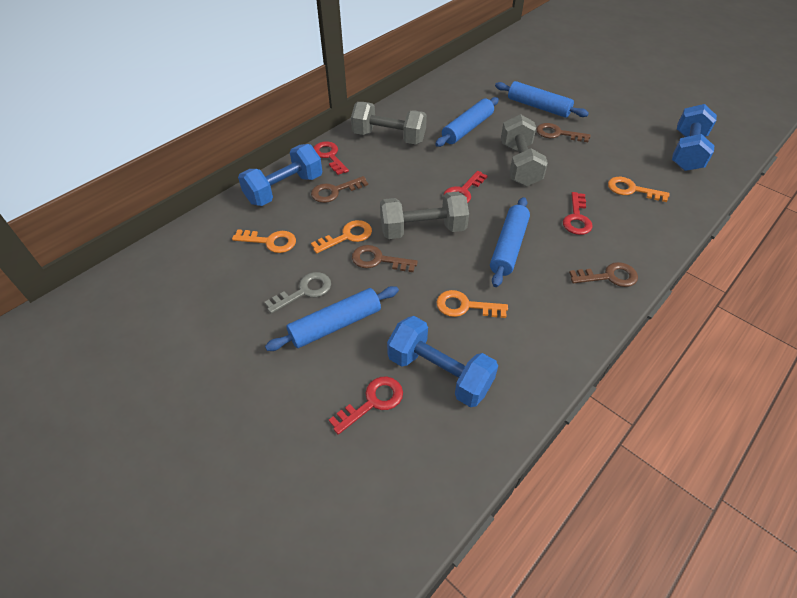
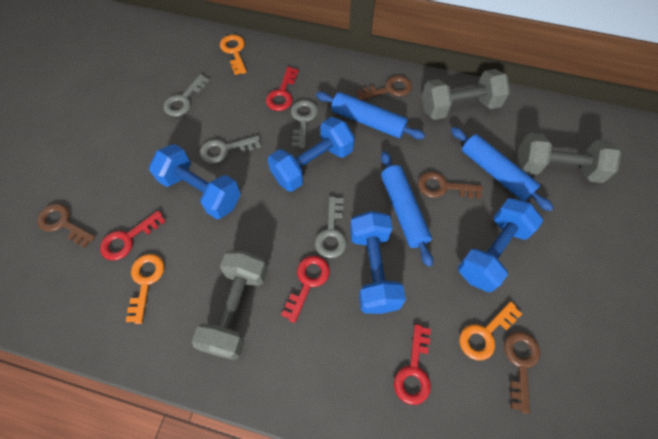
blue dumbbell: 3 -> 4
blue rolling pin: 4 -> 3
grey key: 1 -> 4
orange key: 4 -> 3

